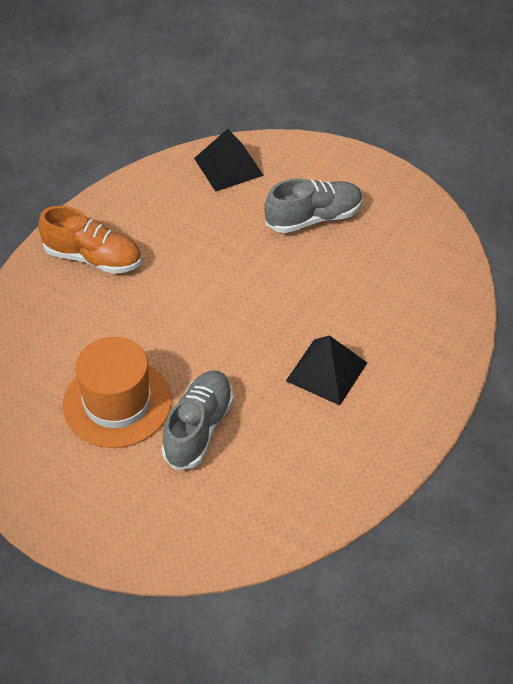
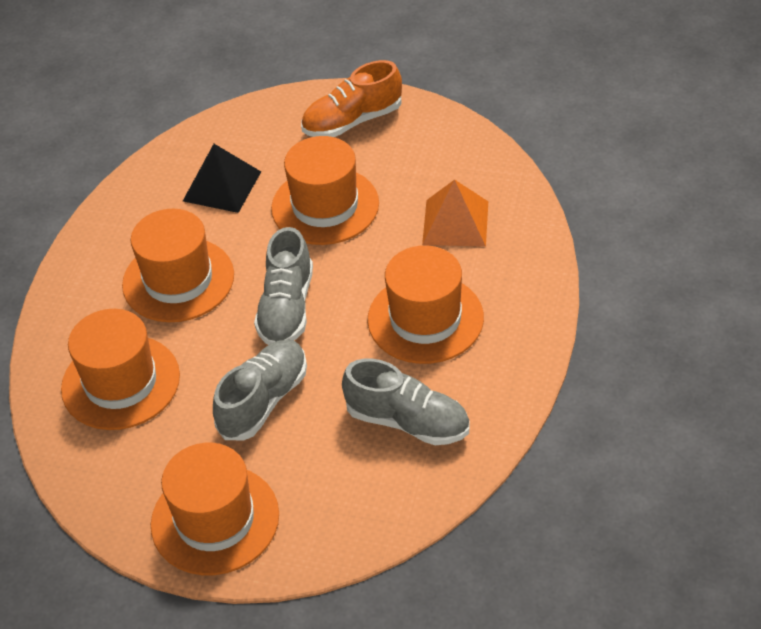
black pyramid: 2 -> 1
grey shoe: 2 -> 3
orange hat: 1 -> 5
orange pyramid: 0 -> 1

